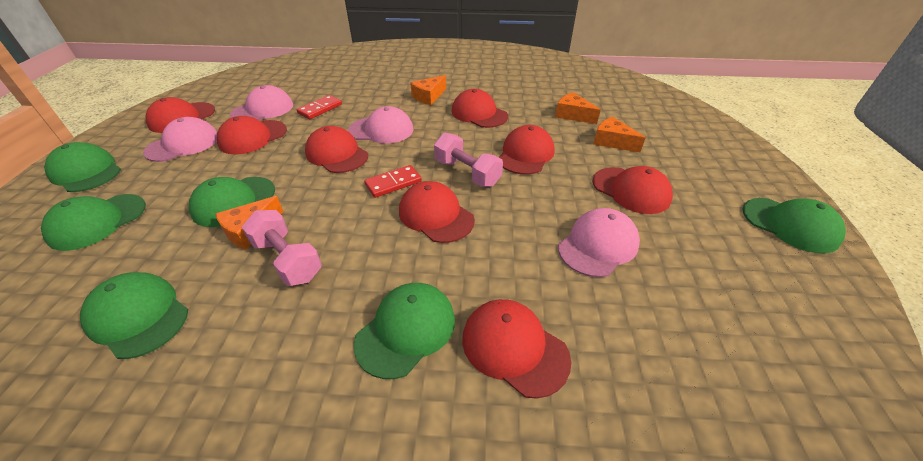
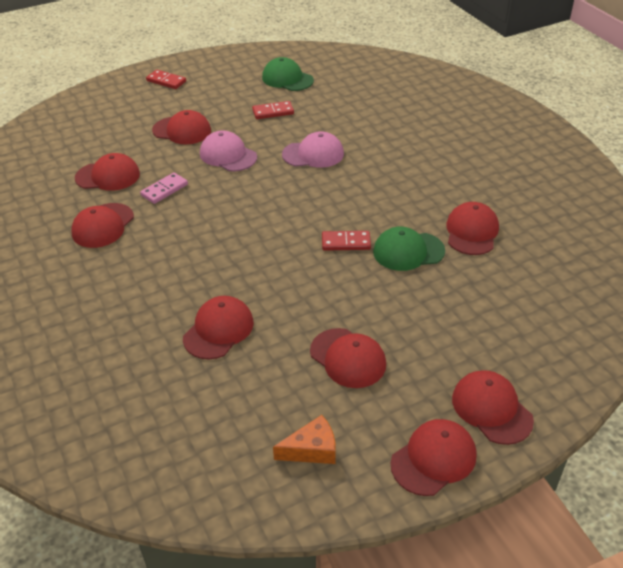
green cap: 6 -> 2
orange cheese: 4 -> 1
pink cap: 4 -> 2
pink domino: 0 -> 1
pink dumbbell: 2 -> 0
red domino: 2 -> 3

